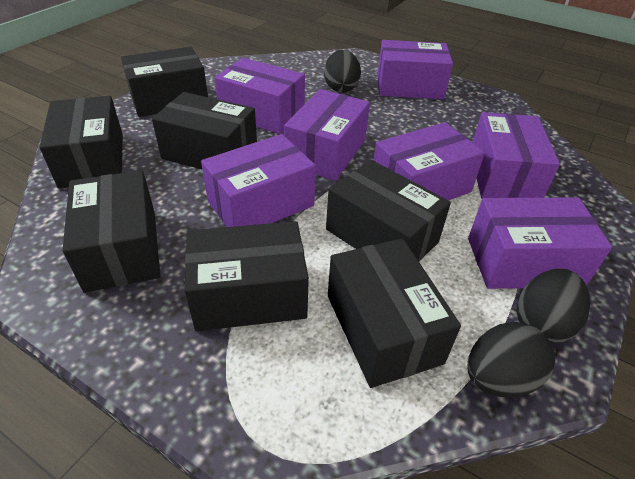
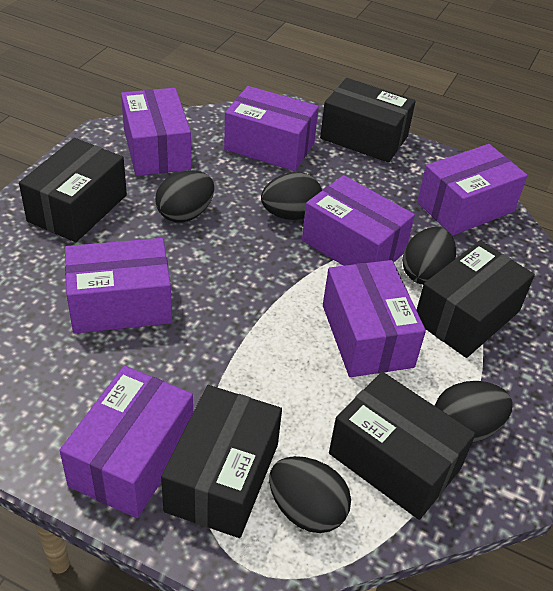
black box: 7 -> 5
black egg: 3 -> 5

